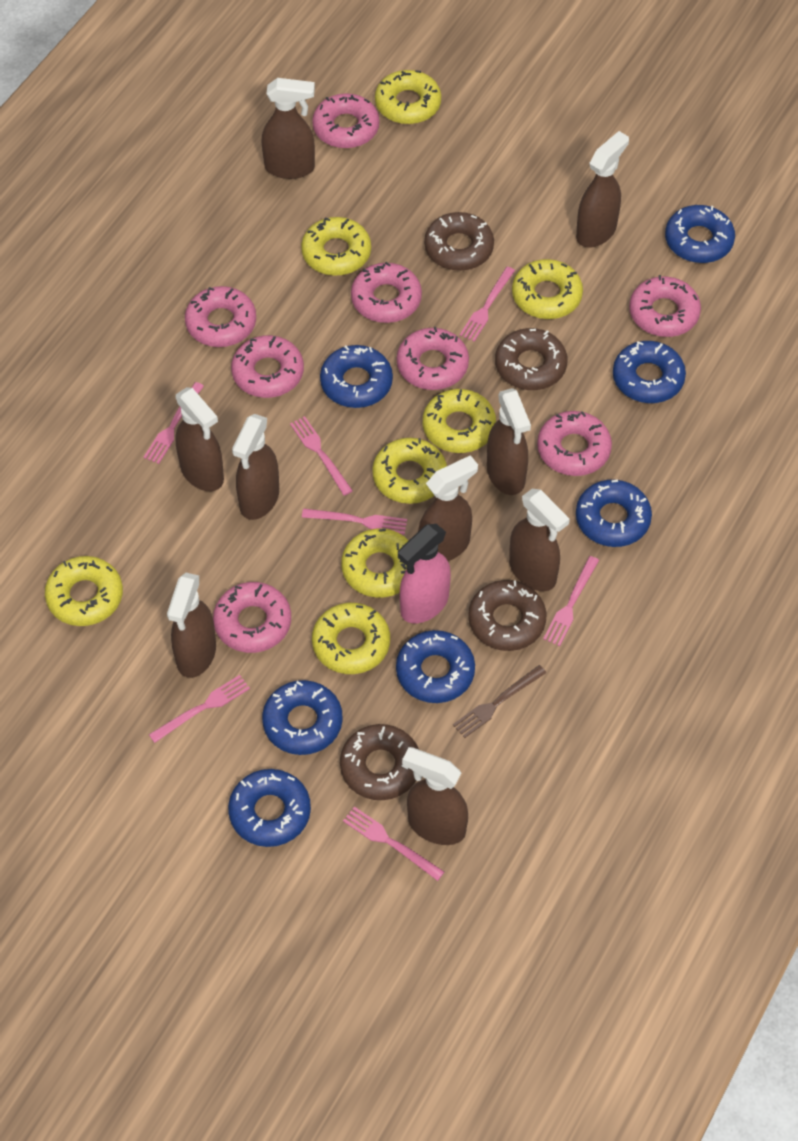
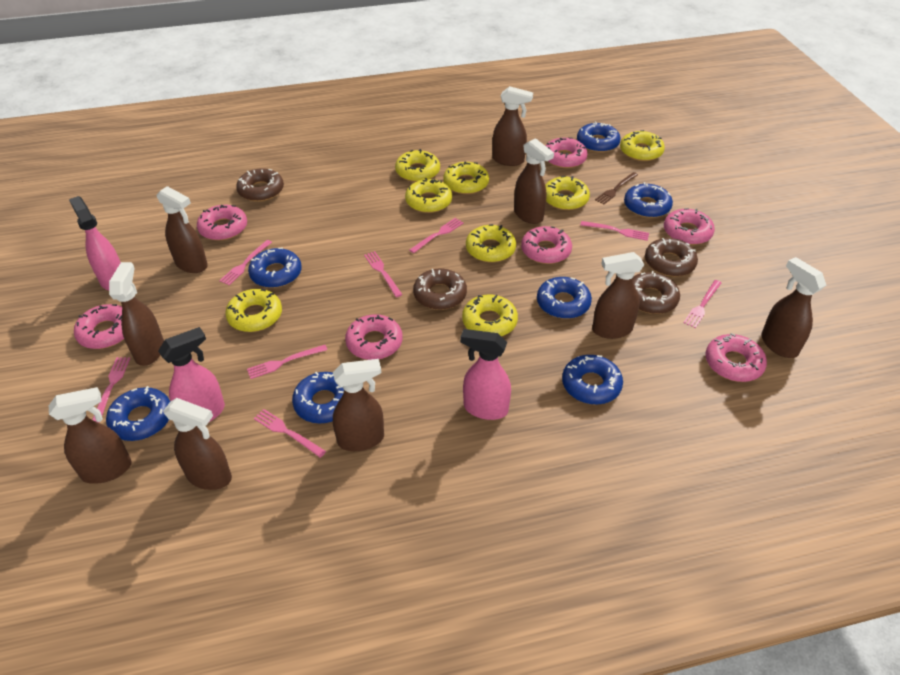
pink donut: 8 -> 7
pink fork: 7 -> 8
pink spray bottle: 1 -> 3

